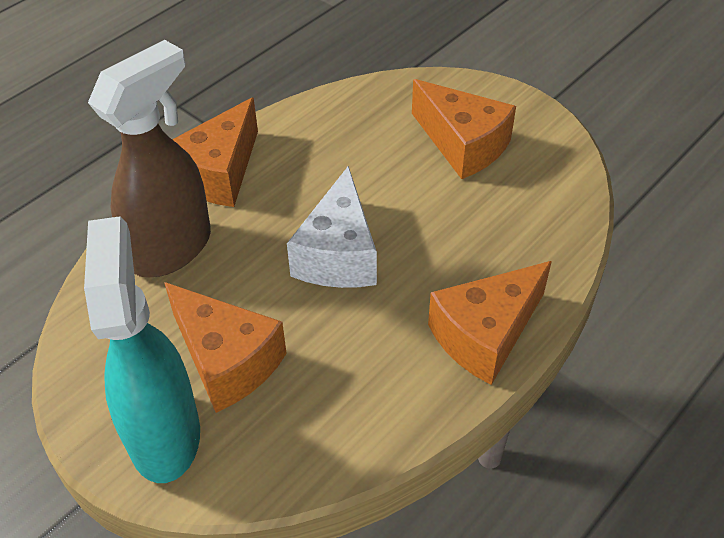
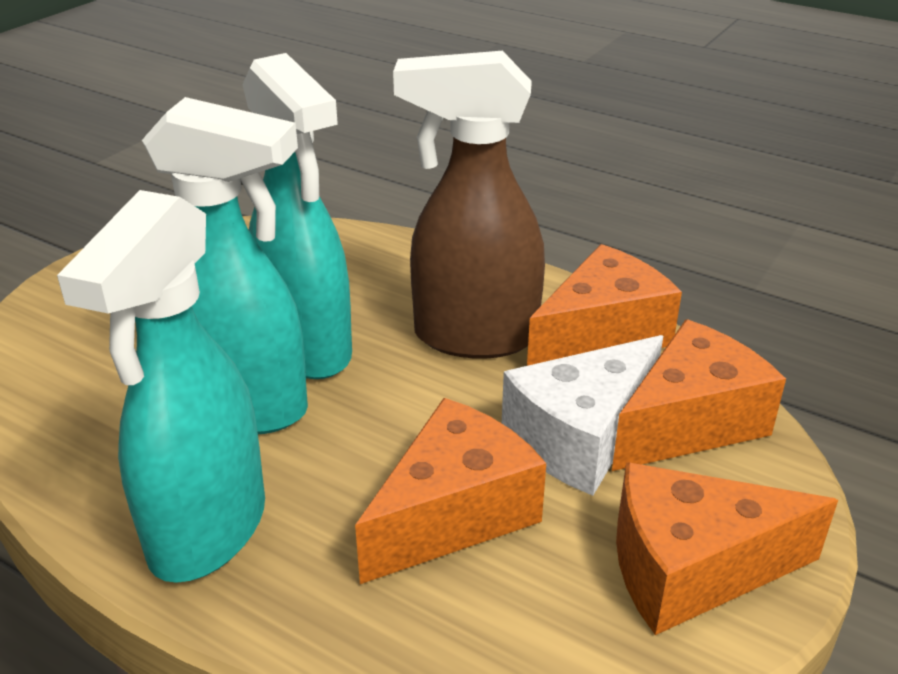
turquoise spray bottle: 1 -> 3

